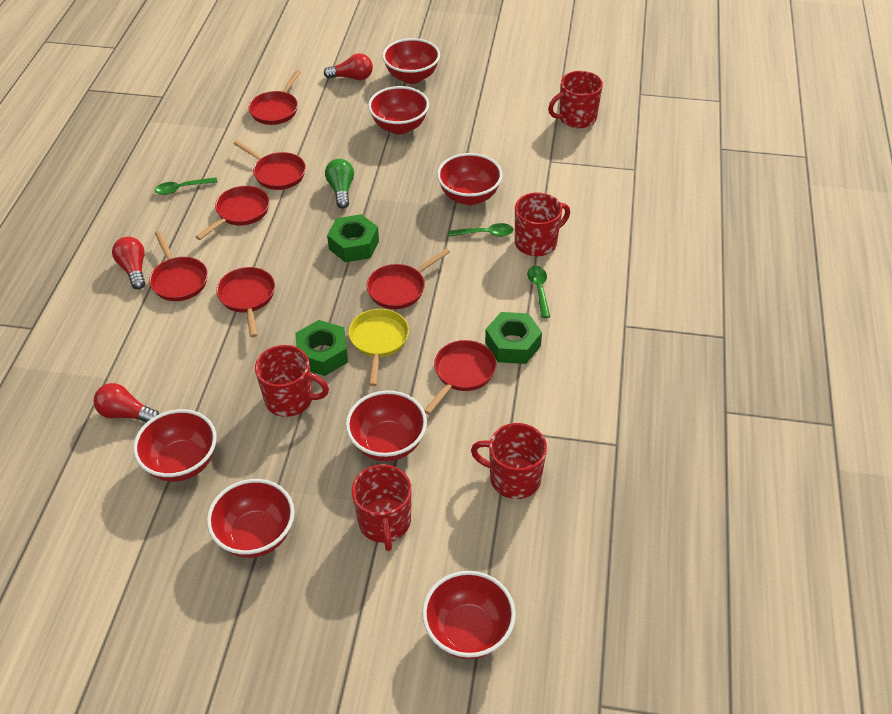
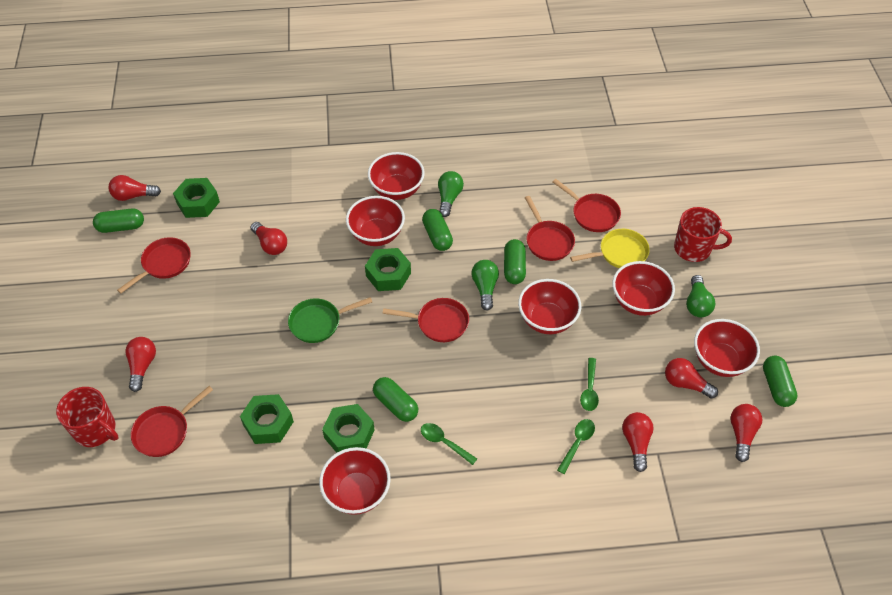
green capsule: 0 -> 5
green light bulb: 1 -> 3
green nut: 3 -> 4
green pan: 0 -> 1
red bowl: 7 -> 6
red light bulb: 3 -> 6
red mug: 5 -> 2
red pan: 7 -> 5

